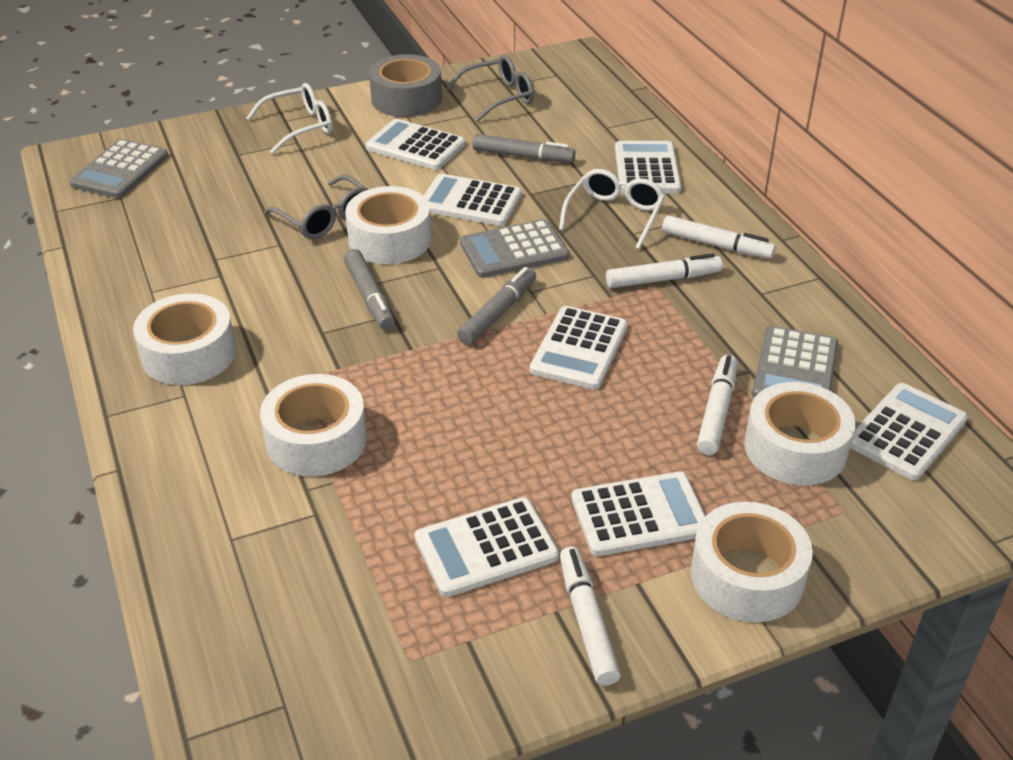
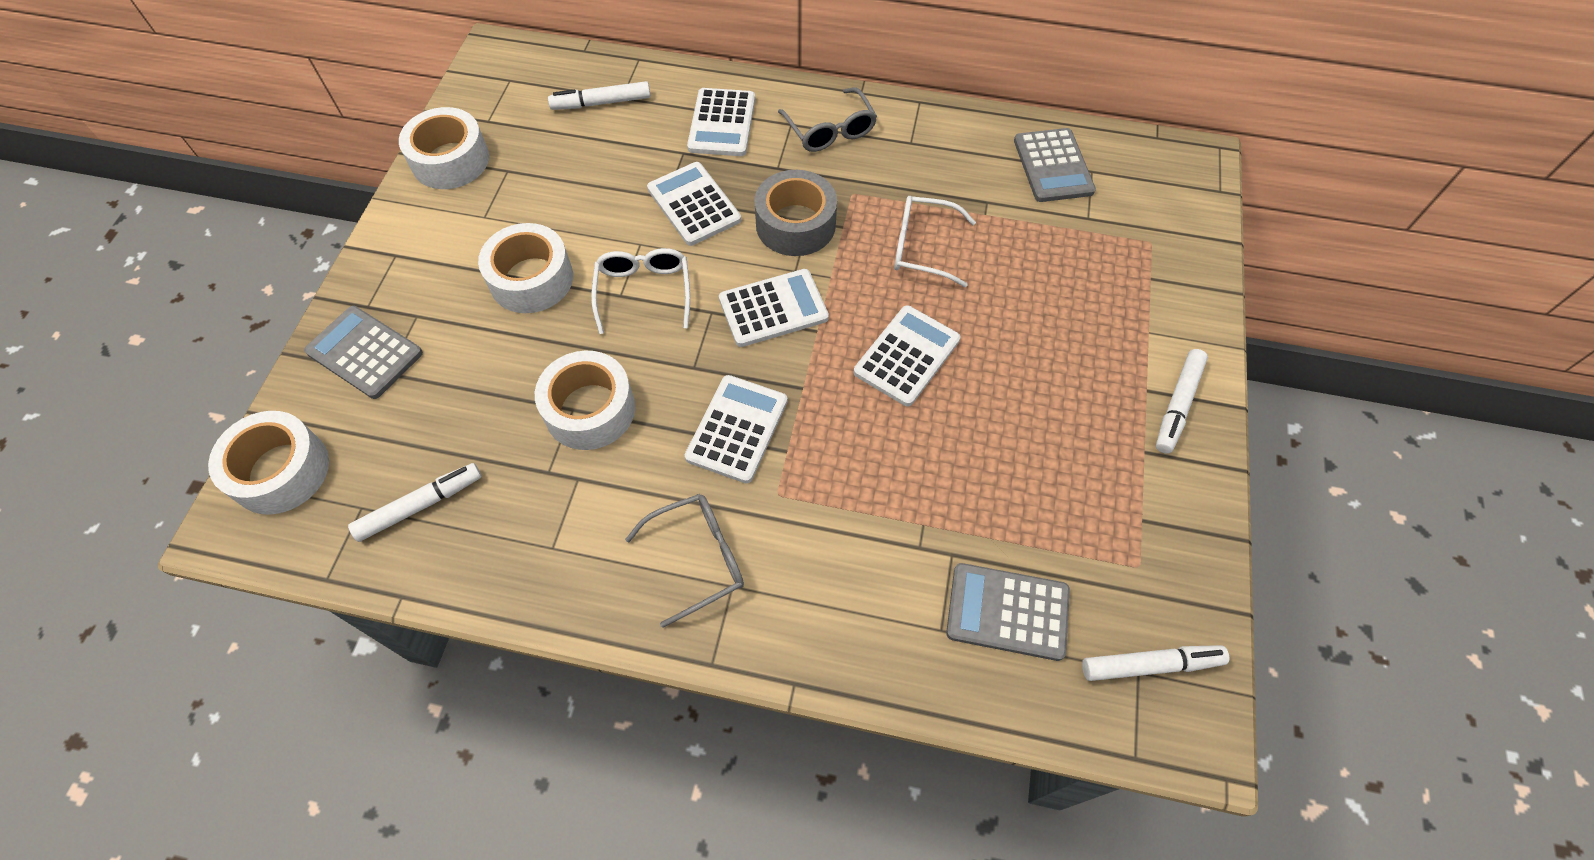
grey marker: 3 -> 0
white calculator: 7 -> 5
white tape: 5 -> 4

